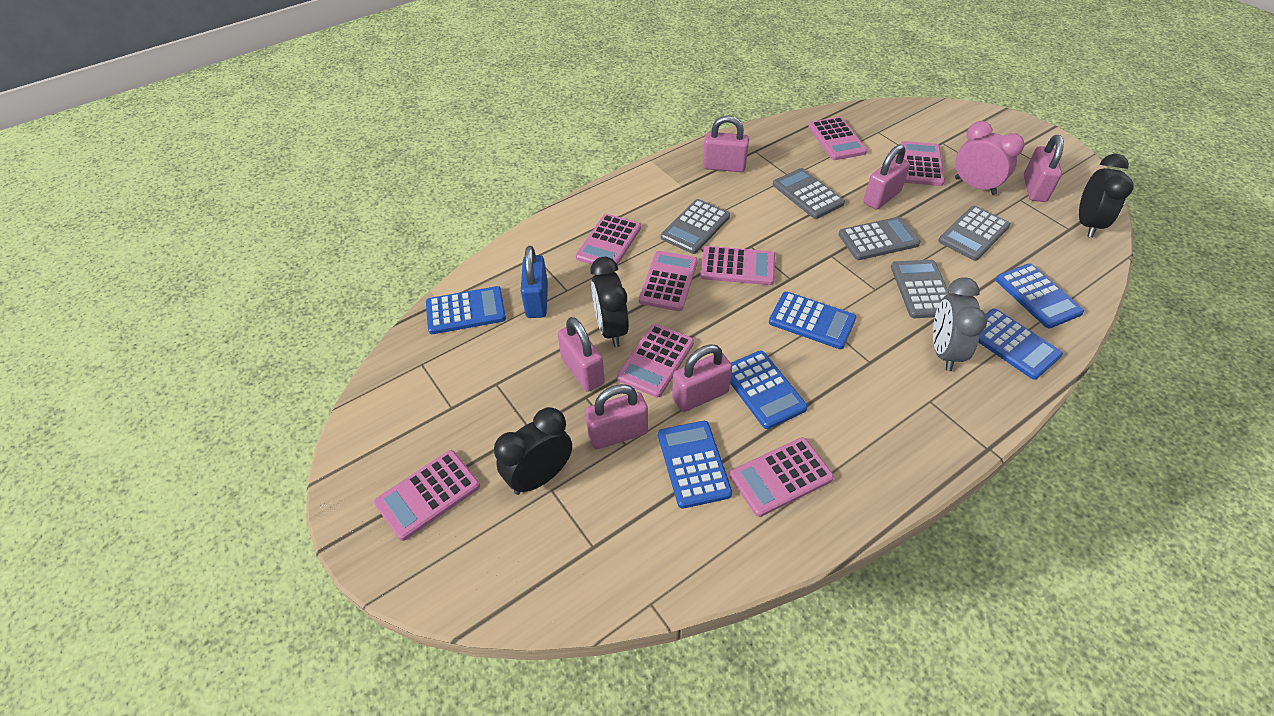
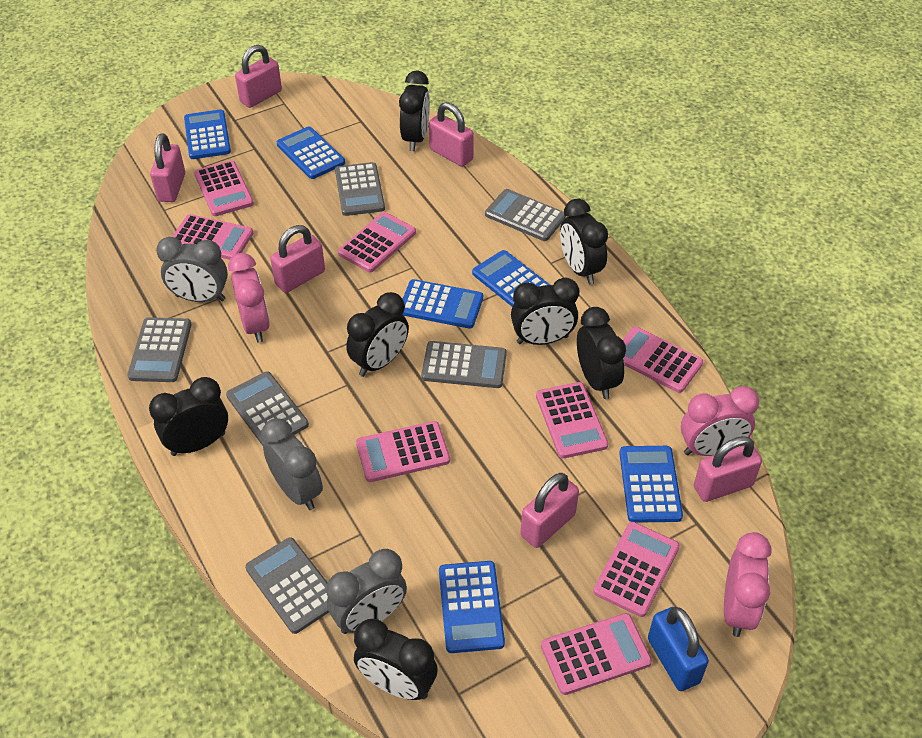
black clock: 3 -> 7
grey calculator: 5 -> 6
grey clock: 1 -> 3
pink clock: 1 -> 3

